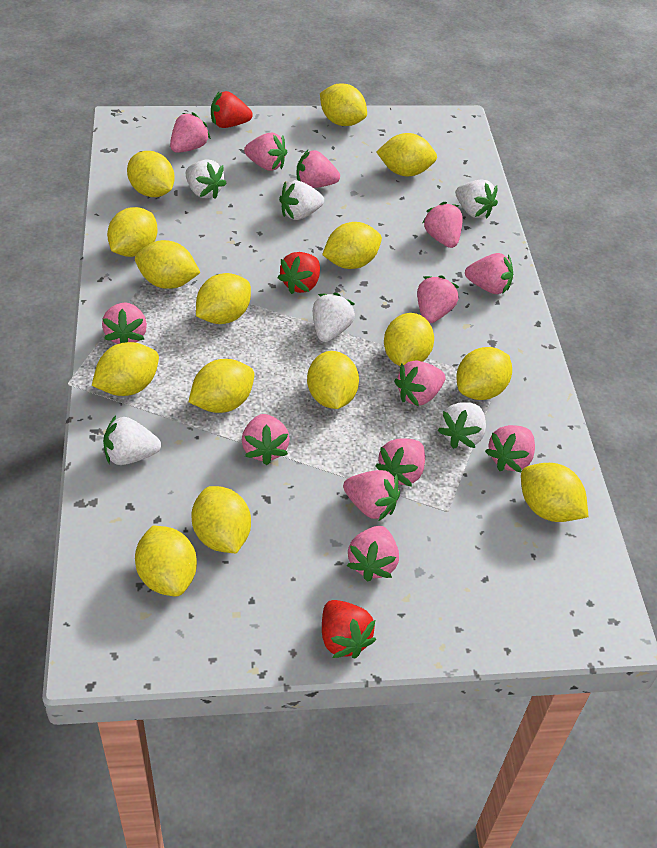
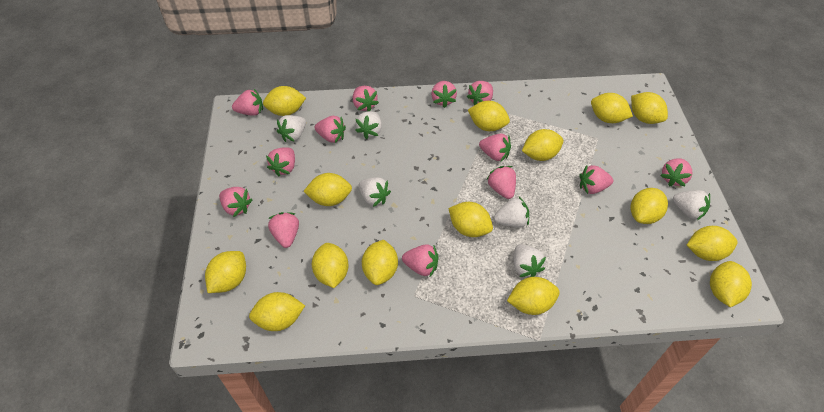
red strawberry: 3 -> 0

